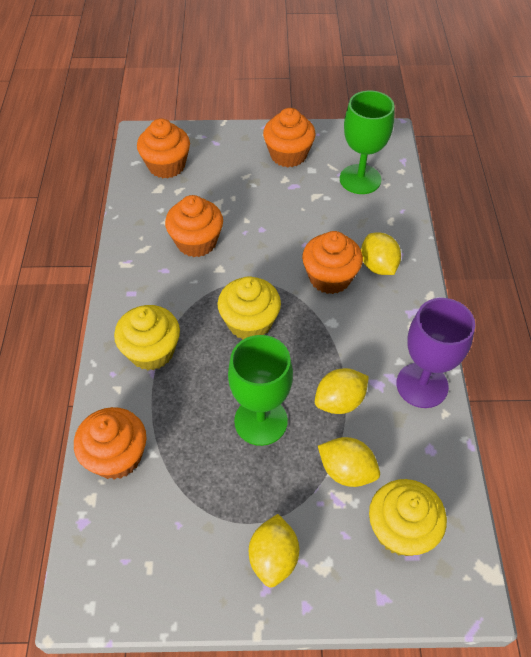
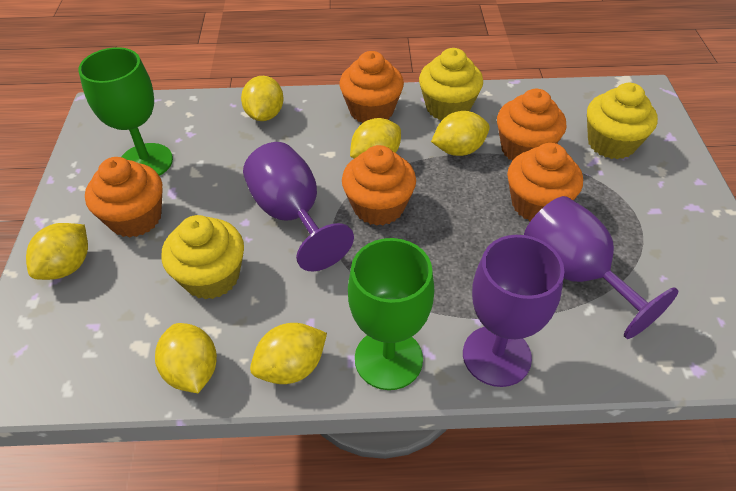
purple goblet: 1 -> 3
yellow lemon: 4 -> 6

